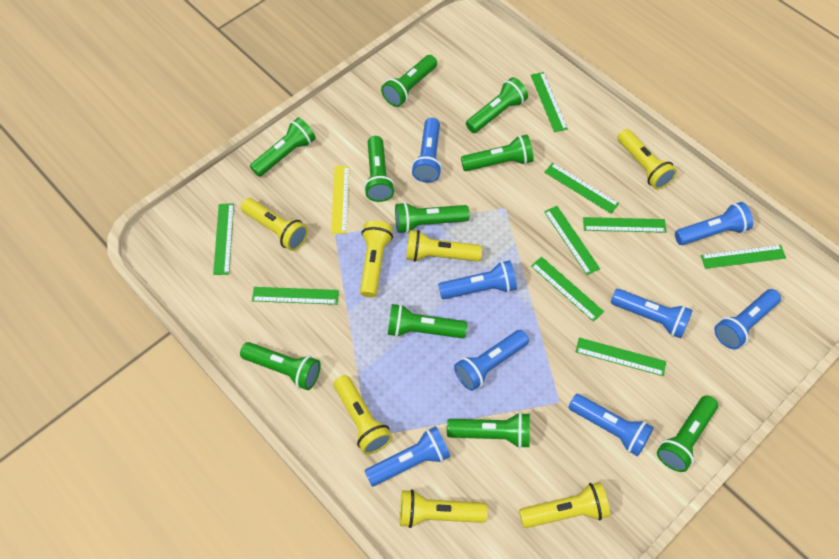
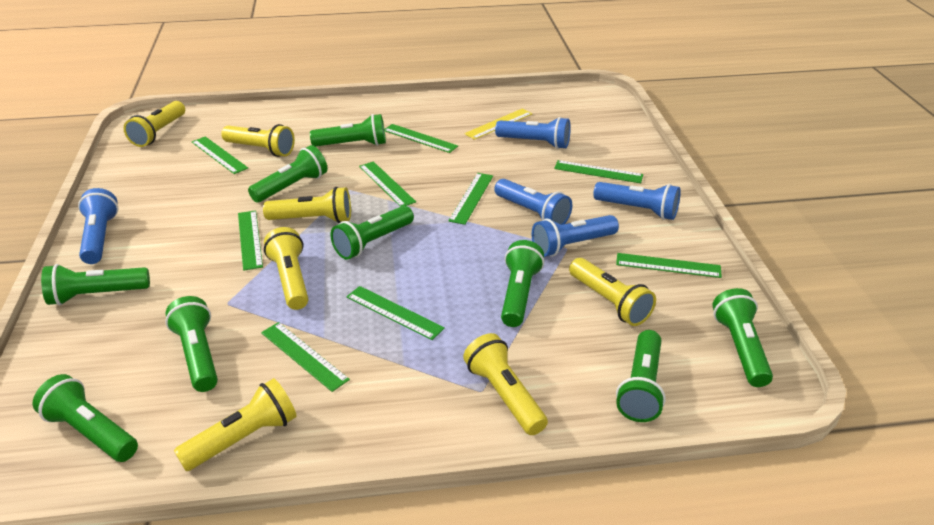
blue flashlight: 8 -> 5
green flashlight: 10 -> 9

